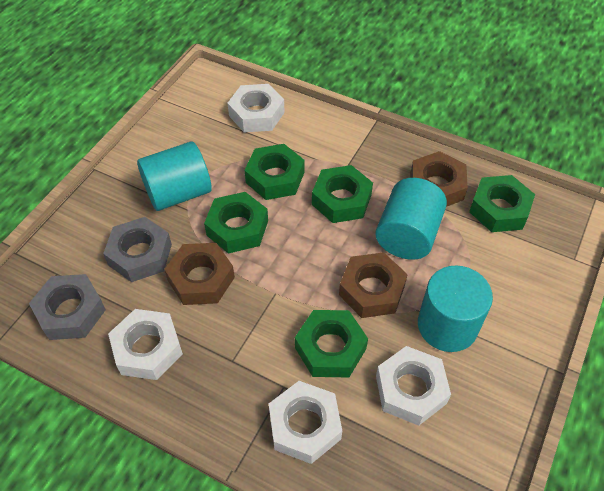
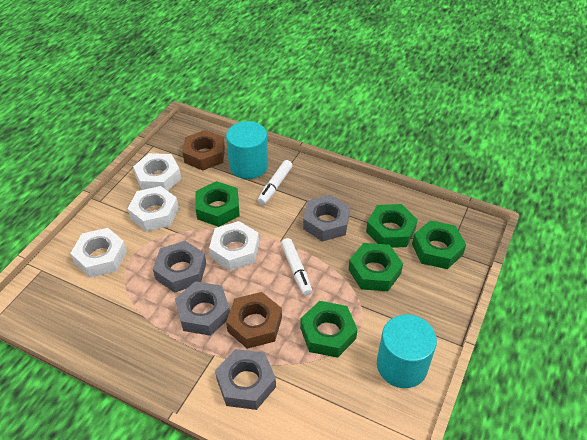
brown nut: 3 -> 2
grey nut: 2 -> 4
turquoise cylinder: 3 -> 2
white marker: 0 -> 2

